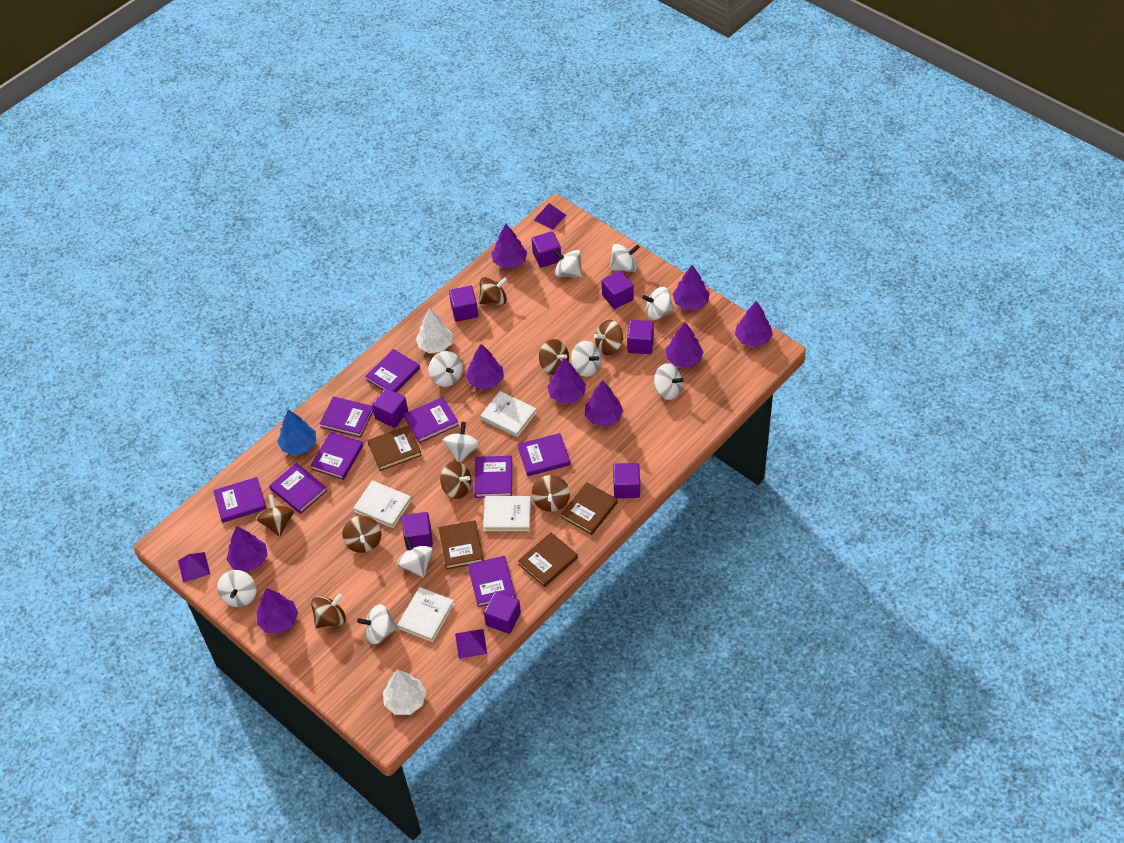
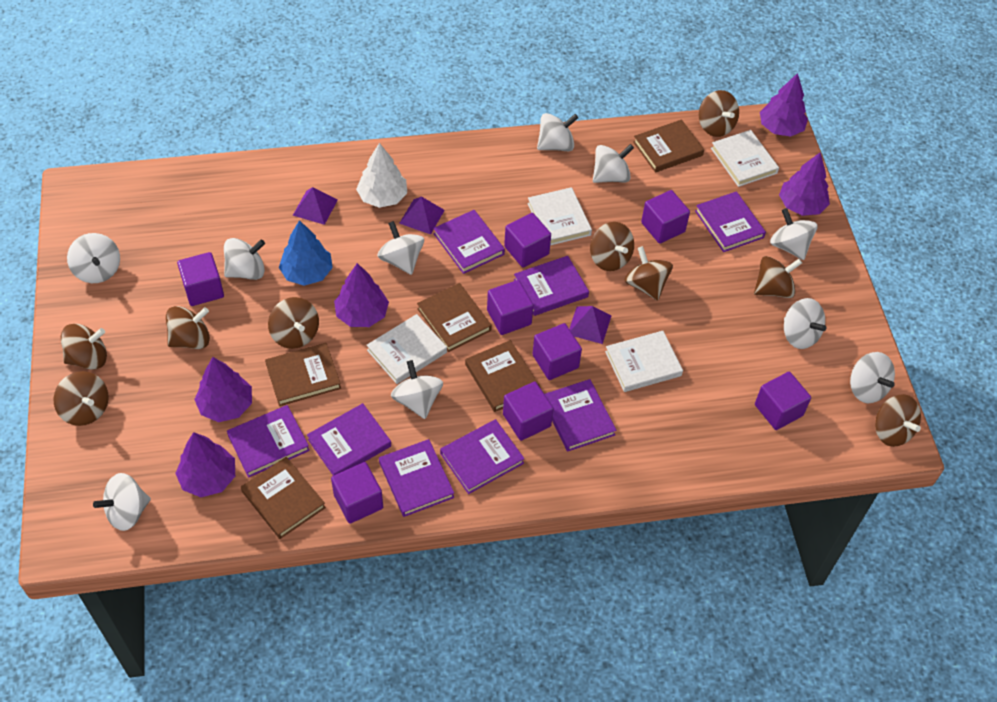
brown book: 4 -> 5
brown spinning top: 8 -> 9
purple book: 9 -> 8
purple tree: 9 -> 5
white tree: 2 -> 1

